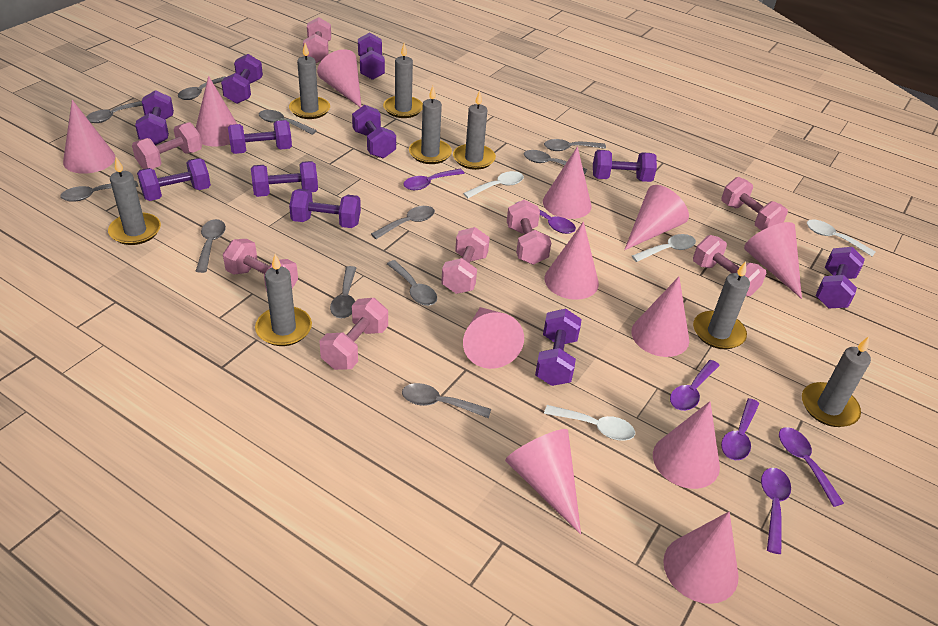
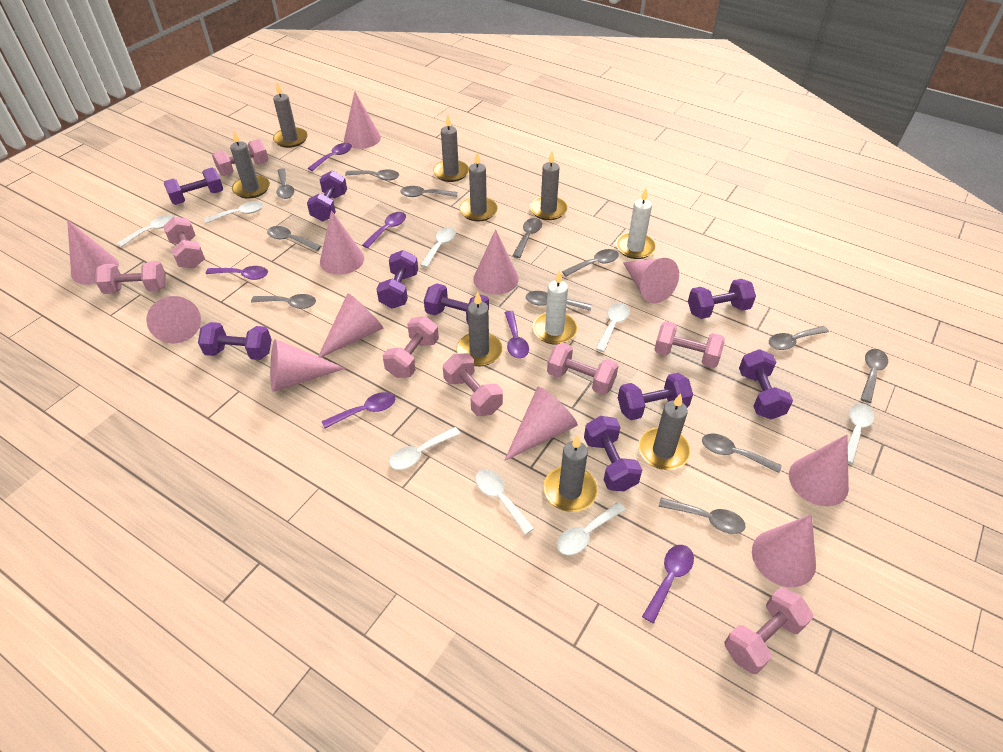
grey spoon: 11 -> 12
pink cone: 12 -> 11
purple dumbbell: 11 -> 9
white candle: 0 -> 2
white spoon: 4 -> 8

